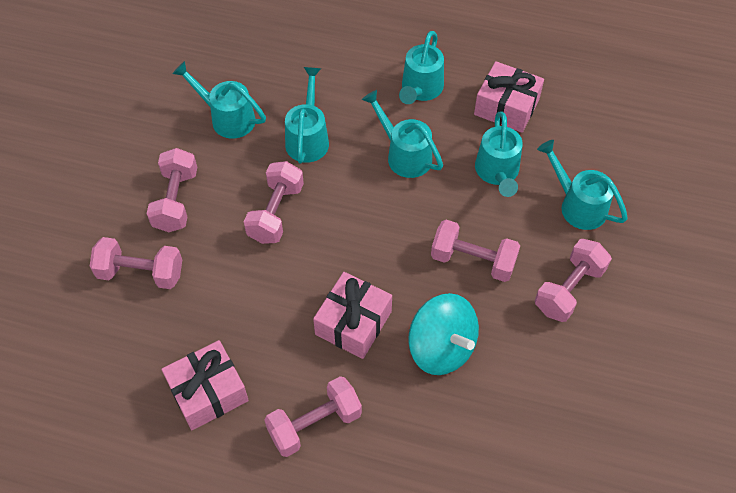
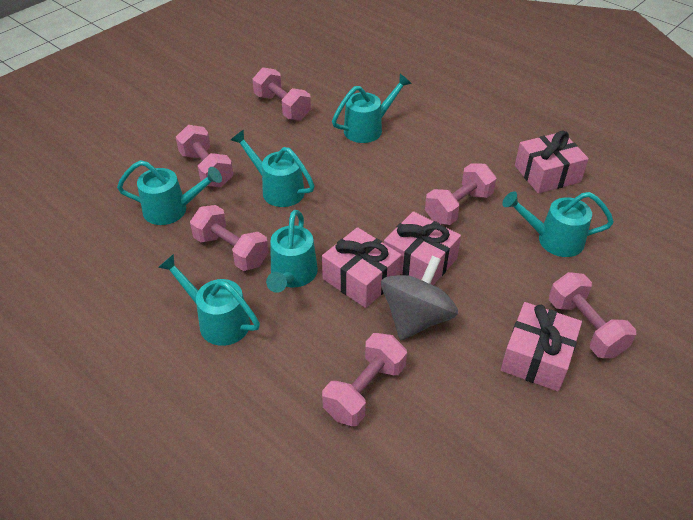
grey spinning top: 0 -> 1
pink gift: 3 -> 4
turquoise spinning top: 1 -> 0

